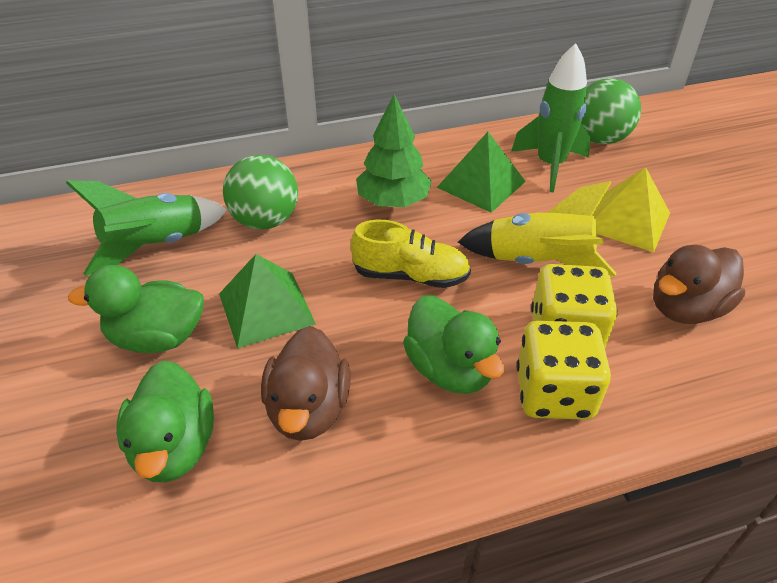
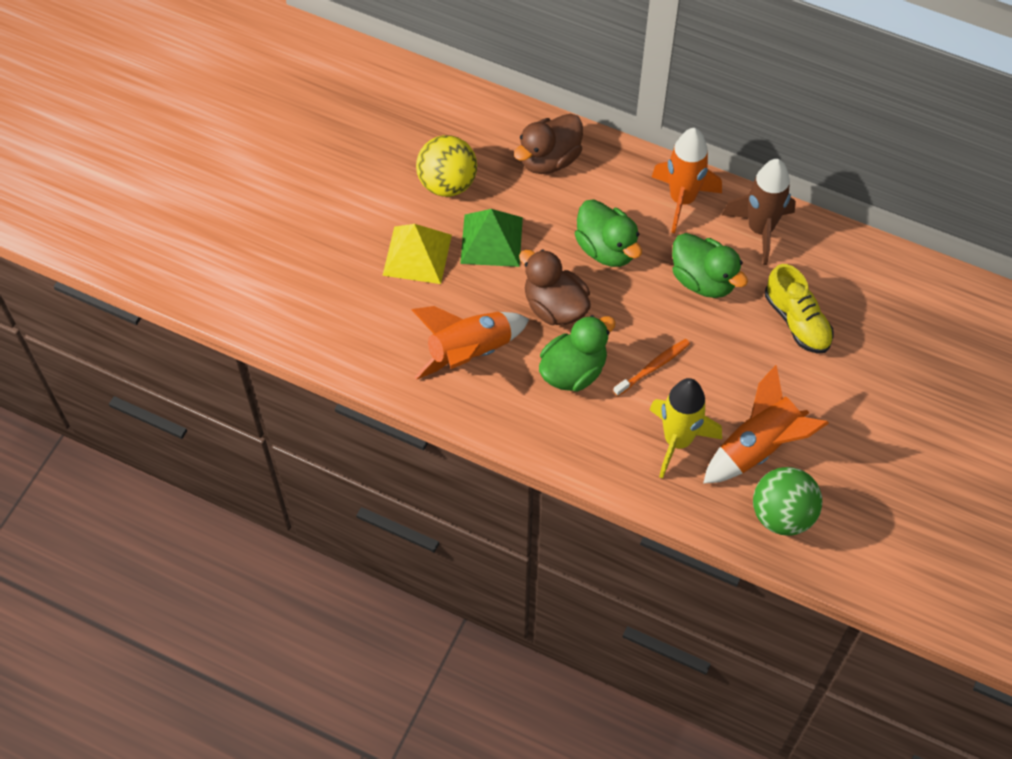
brown rocket: 0 -> 1
green ball: 2 -> 1
green pyramid: 2 -> 1
green rocket: 2 -> 0
green tree: 1 -> 0
orange rocket: 0 -> 3
orange toothbrush: 0 -> 1
yellow ball: 0 -> 1
yellow dice: 2 -> 0

